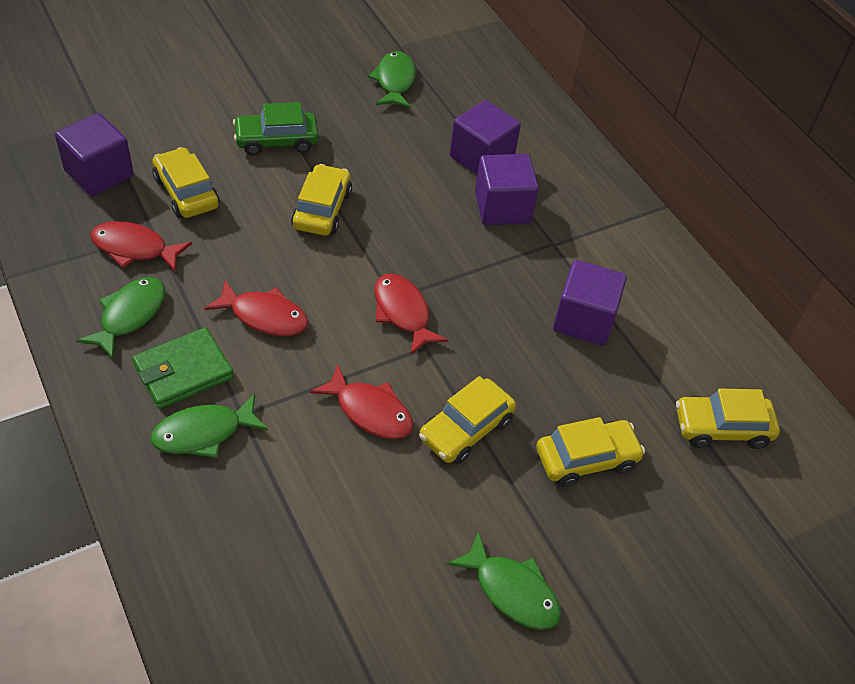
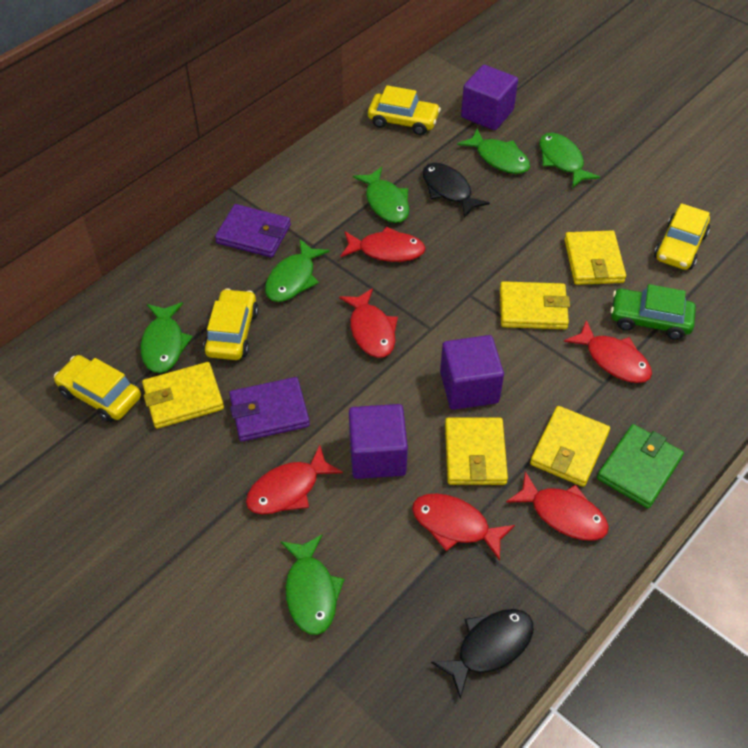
black fish: 0 -> 2
green fish: 4 -> 6
purple cube: 4 -> 3
purple wallet: 0 -> 2
red fish: 4 -> 6
yellow car: 5 -> 4
yellow wallet: 0 -> 5

